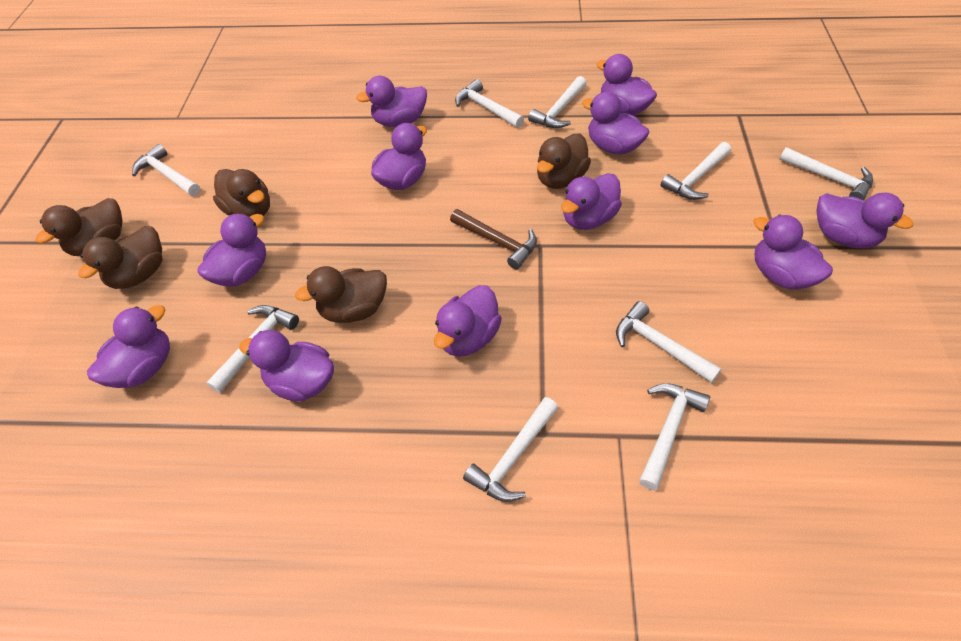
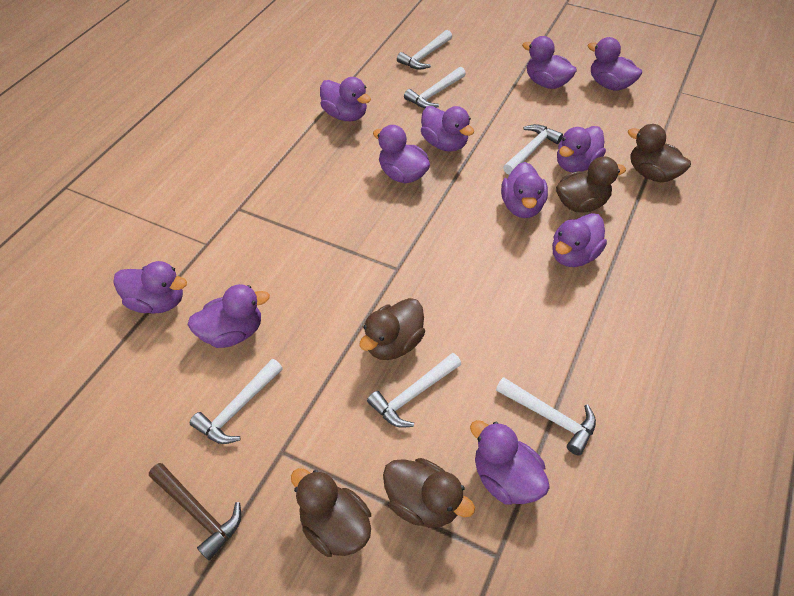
white hammer: 9 -> 6

